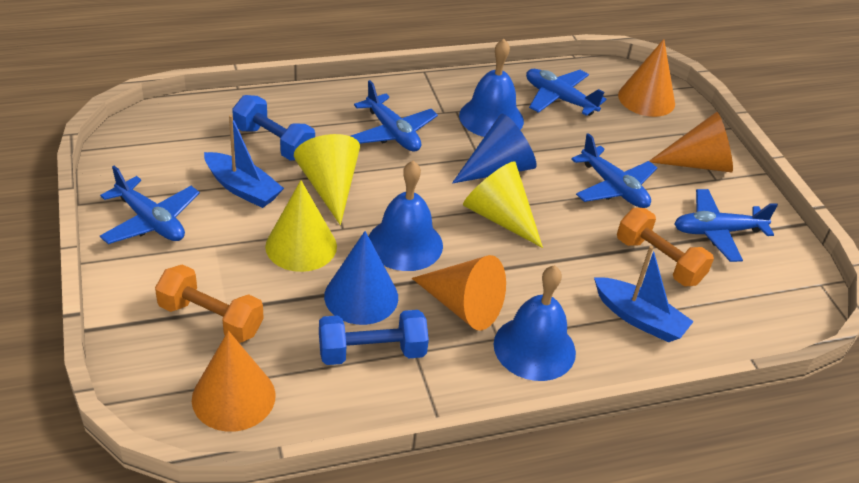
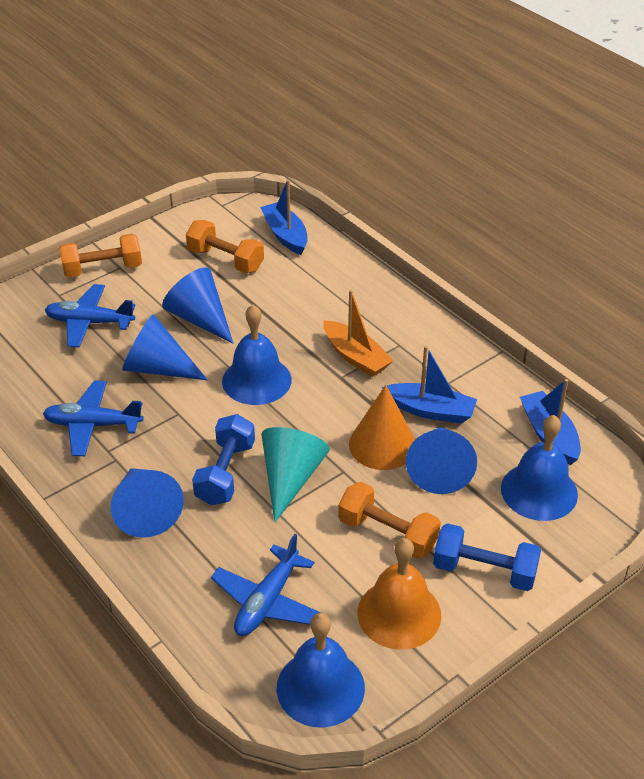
blue boat: 2 -> 3
blue cone: 2 -> 4
blue plane: 5 -> 3
orange bell: 0 -> 1
orange boat: 0 -> 1
orange cone: 4 -> 1
orange dumbbell: 2 -> 3
turquoise cone: 0 -> 1
yellow cone: 3 -> 0

